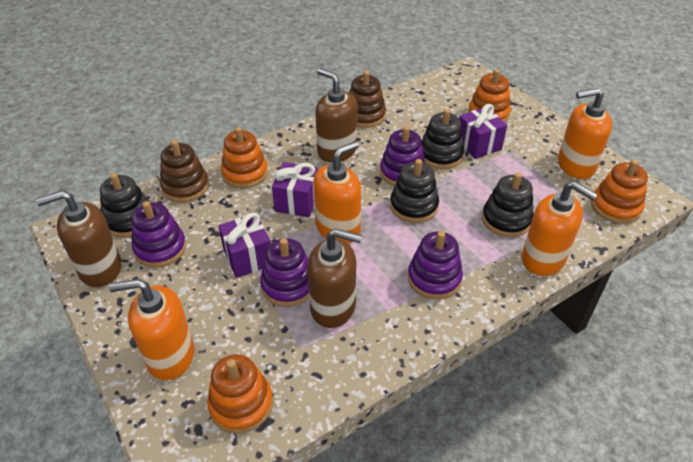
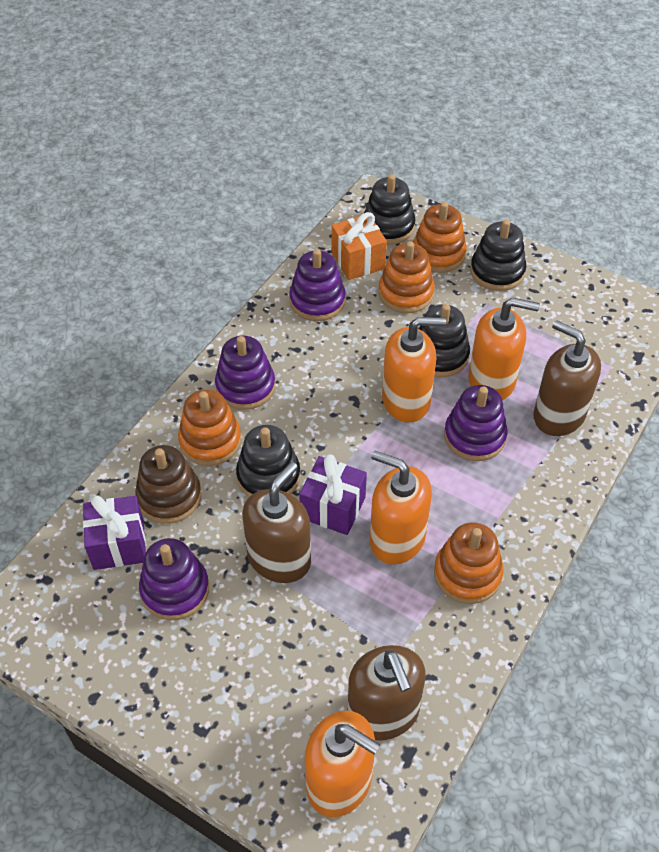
brown stacking toy: 2 -> 1
orange gift: 0 -> 1
purple gift: 3 -> 2

